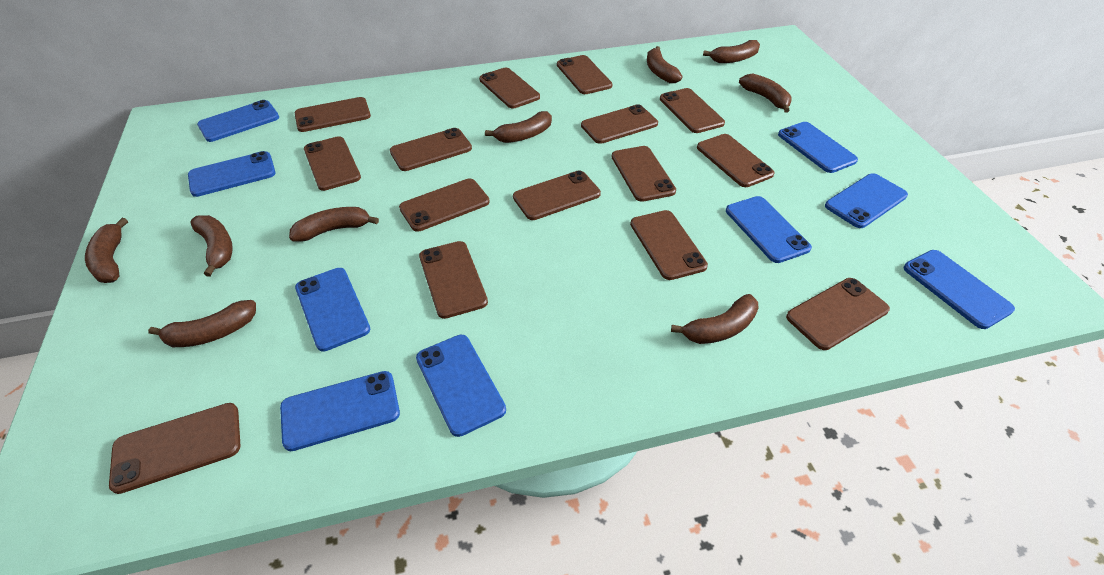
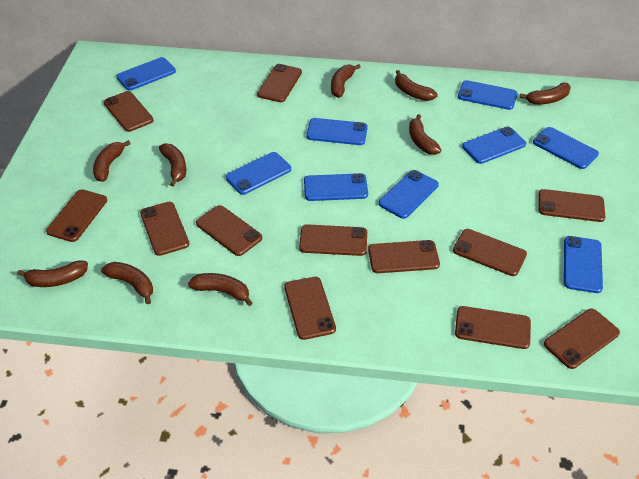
brown phone: 15 -> 12

